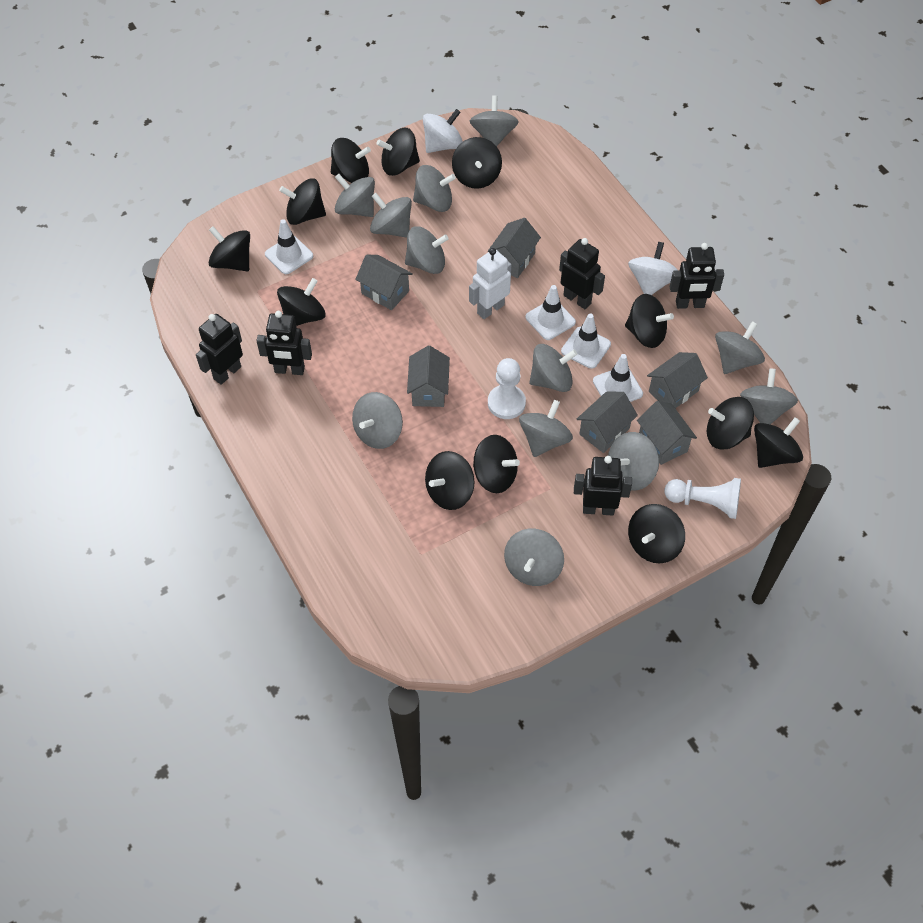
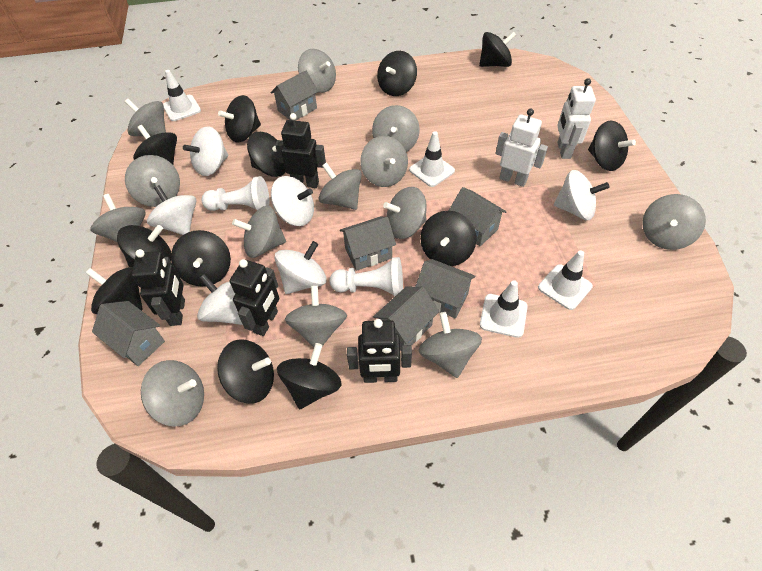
black robot: 5 -> 4
grey spinning top: 12 -> 13
white robot: 1 -> 2
white spinning top: 2 -> 6

